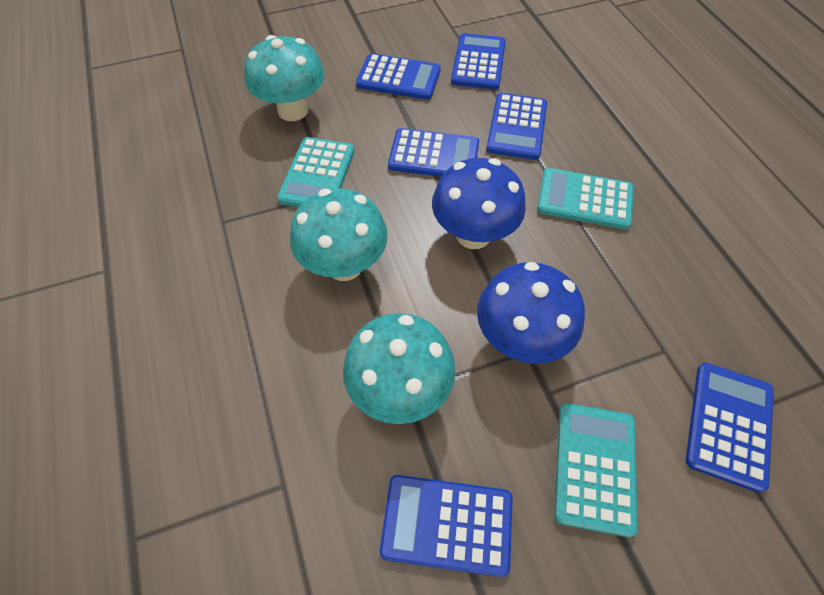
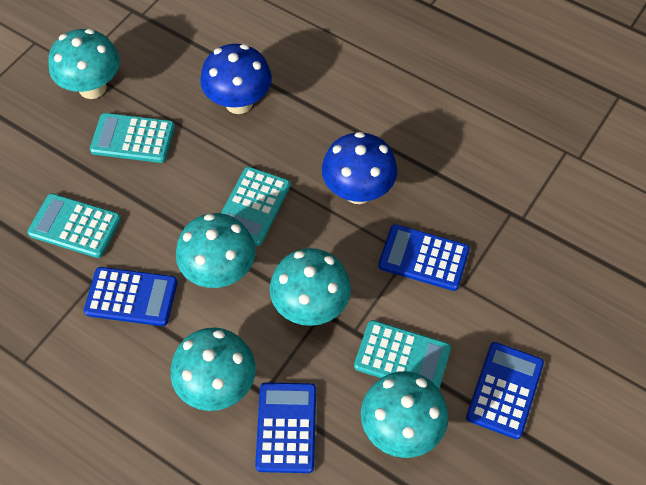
blue calculator: 6 -> 4
turquoise calculator: 3 -> 4
turquoise mushroom: 3 -> 5

